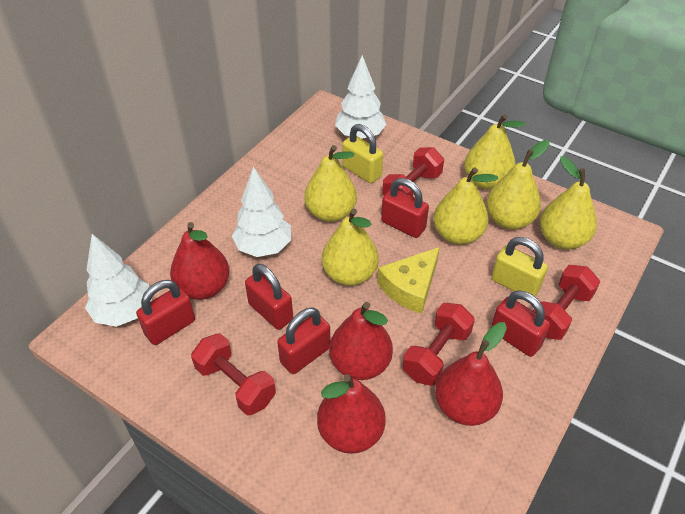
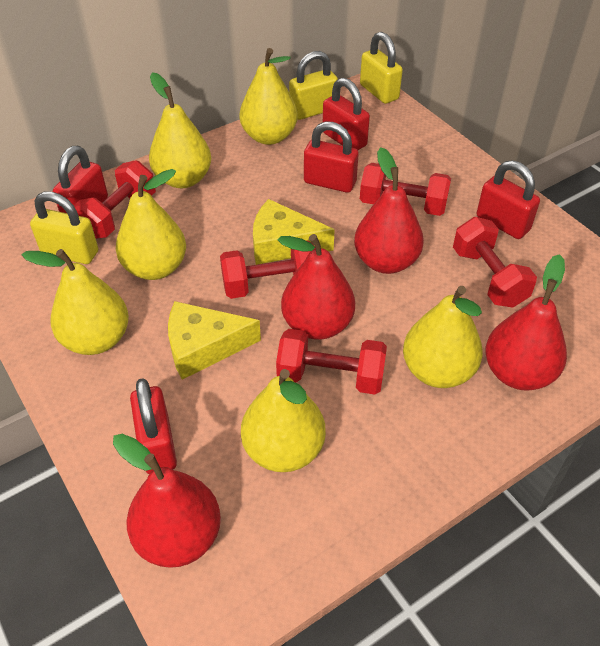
red dumbbell: 4 -> 5
white tree: 3 -> 0
yellow cheese: 1 -> 2
yellow padlock: 2 -> 3

